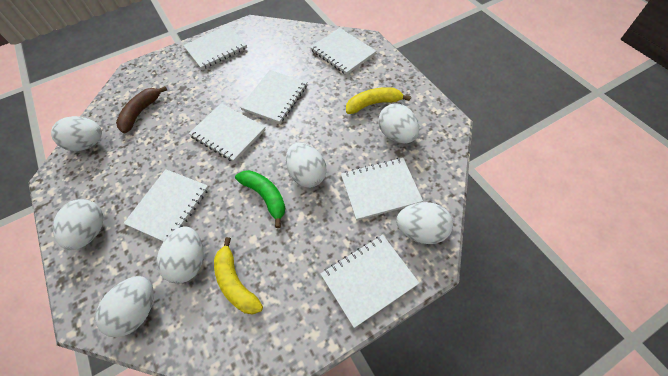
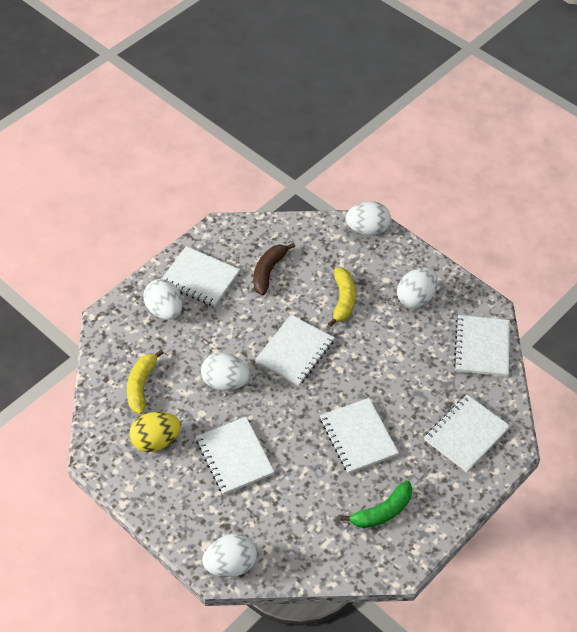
white egg: 7 -> 5
white notebook: 7 -> 6
yellow egg: 0 -> 1

